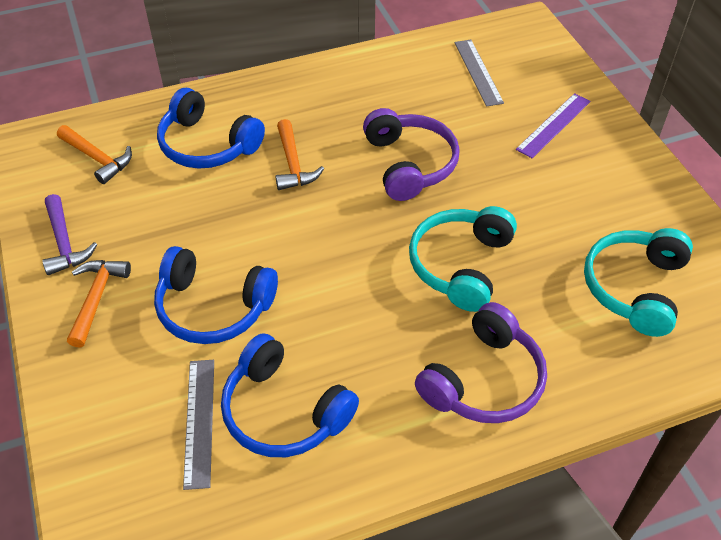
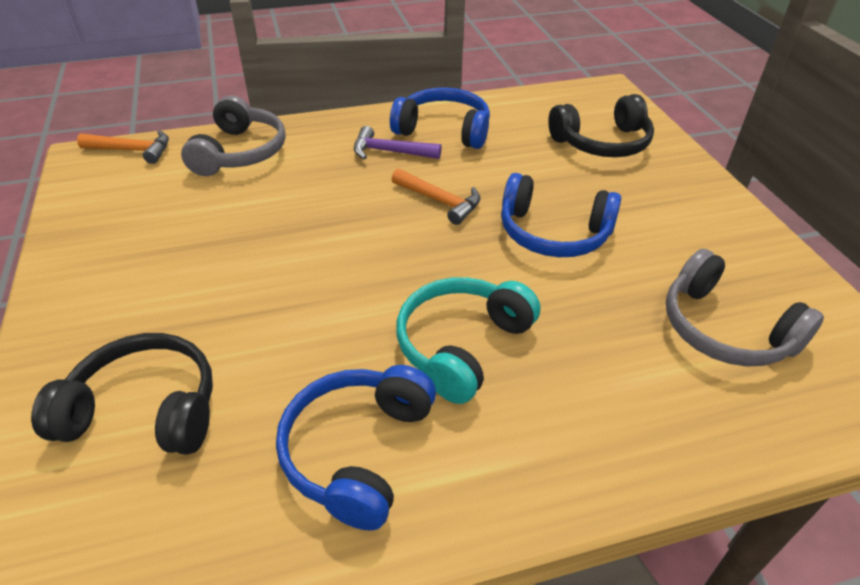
black headphones: 0 -> 2
grey headphones: 0 -> 2
grey ruler: 2 -> 0
orange hammer: 3 -> 2
purple headphones: 2 -> 0
purple ruler: 1 -> 0
turquoise headphones: 2 -> 1

